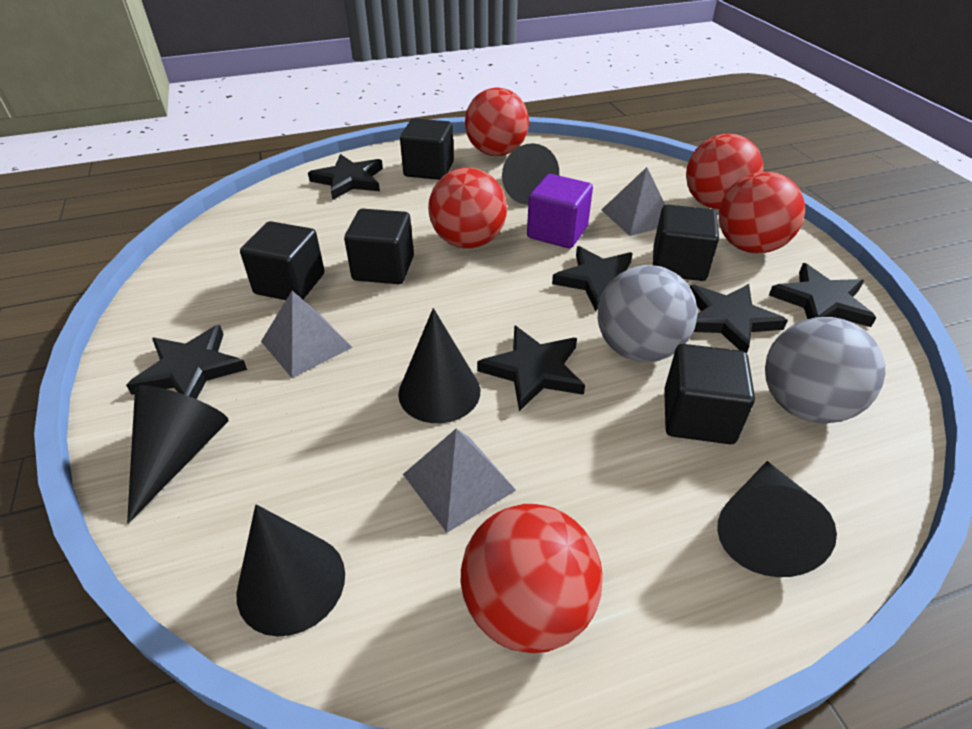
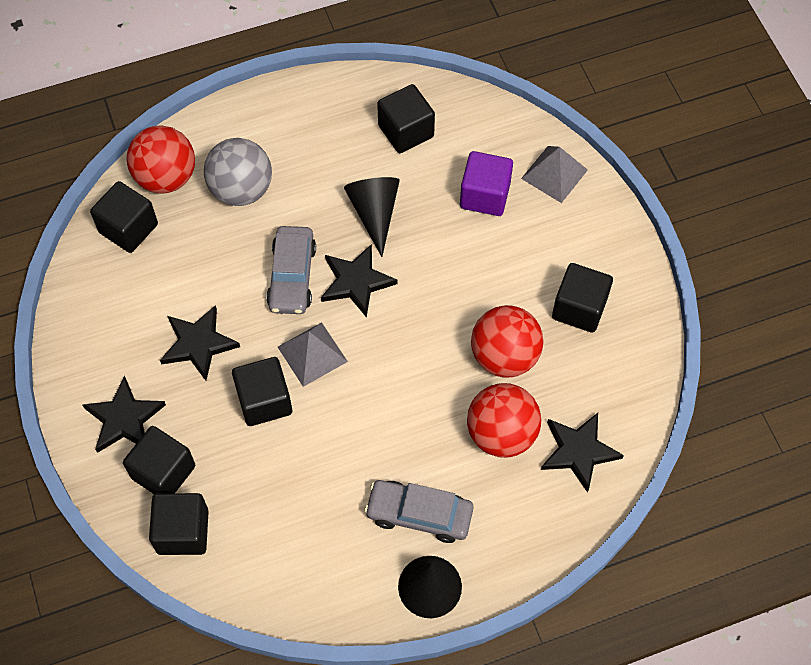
black cone: 5 -> 2
black cube: 5 -> 6
black star: 6 -> 4
grey ball: 2 -> 1
grey car: 0 -> 2
grey pyramid: 3 -> 2
red ball: 5 -> 3

